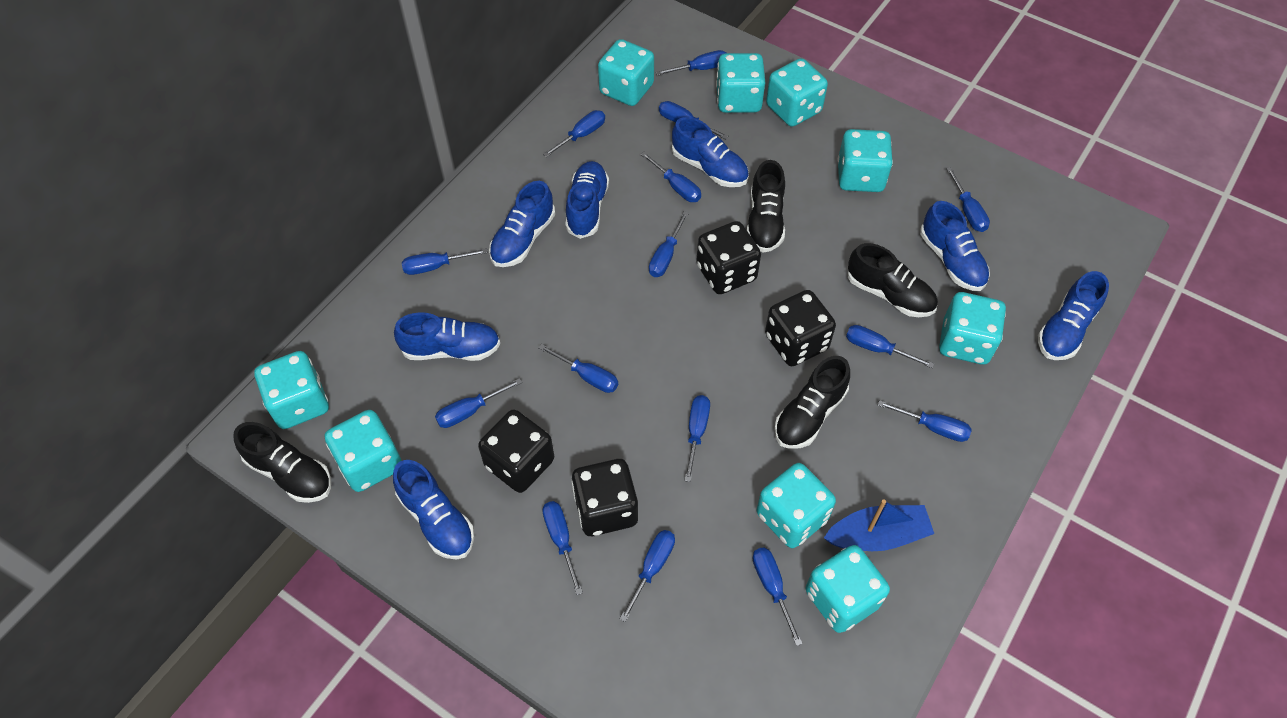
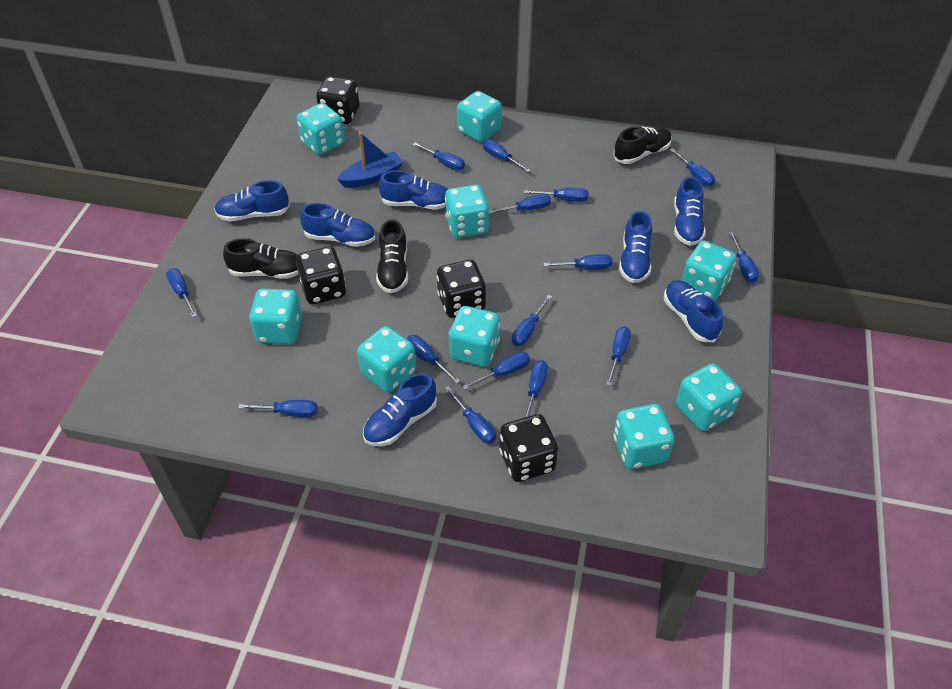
black shoe: 4 -> 3

